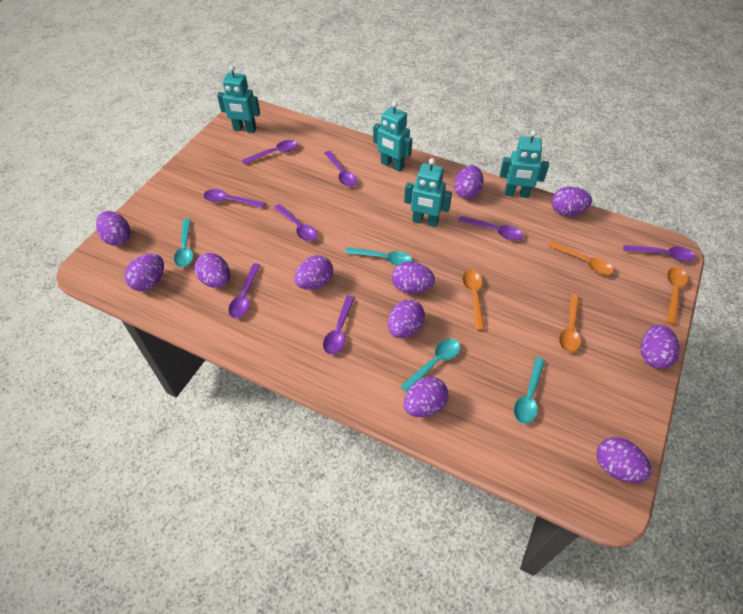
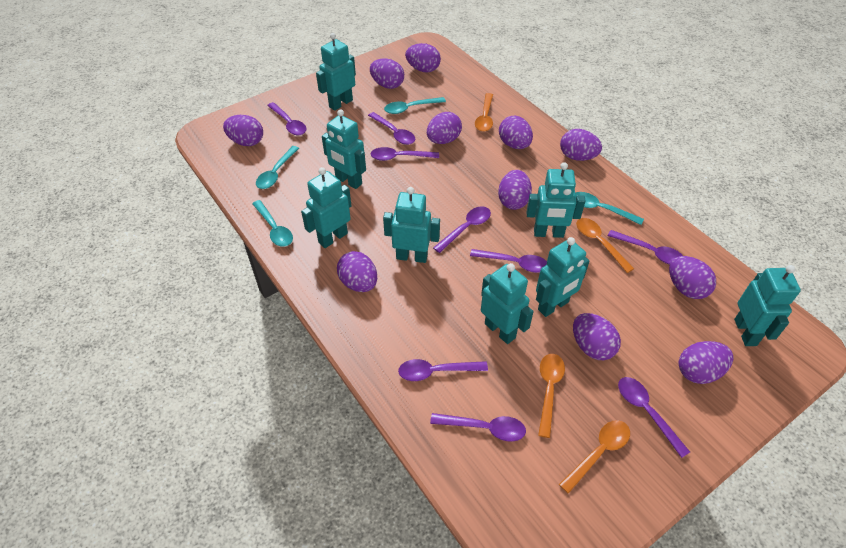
purple spoon: 8 -> 9
turquoise robot: 4 -> 8

